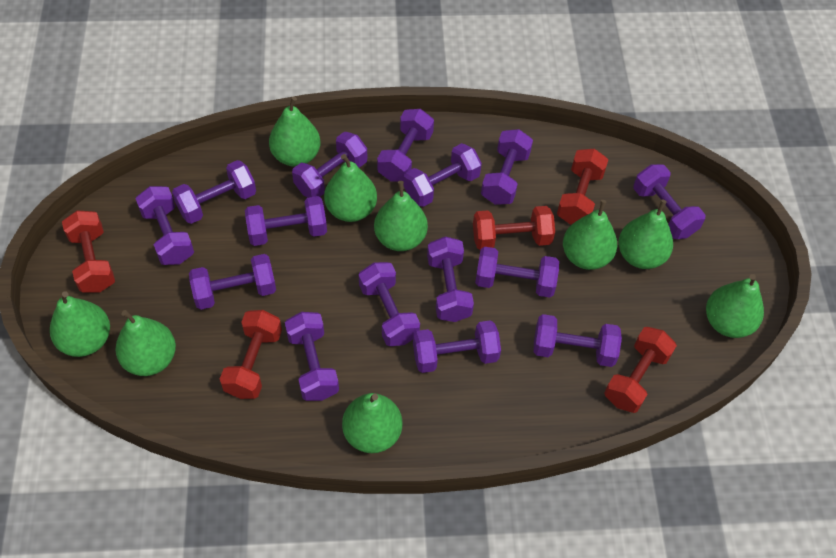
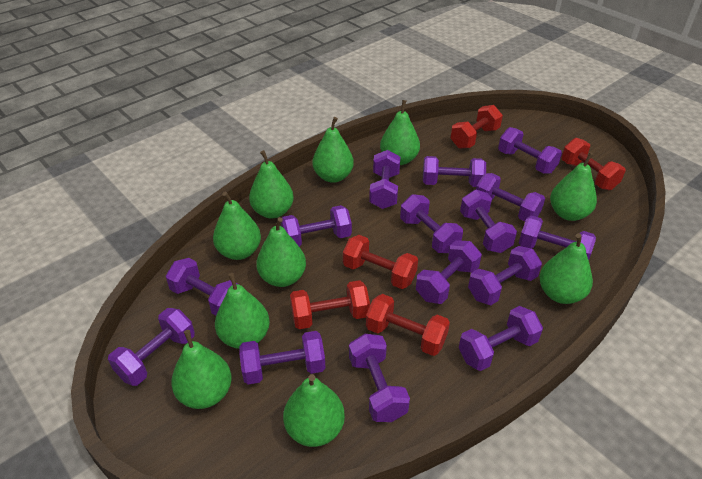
green pear: 9 -> 10

